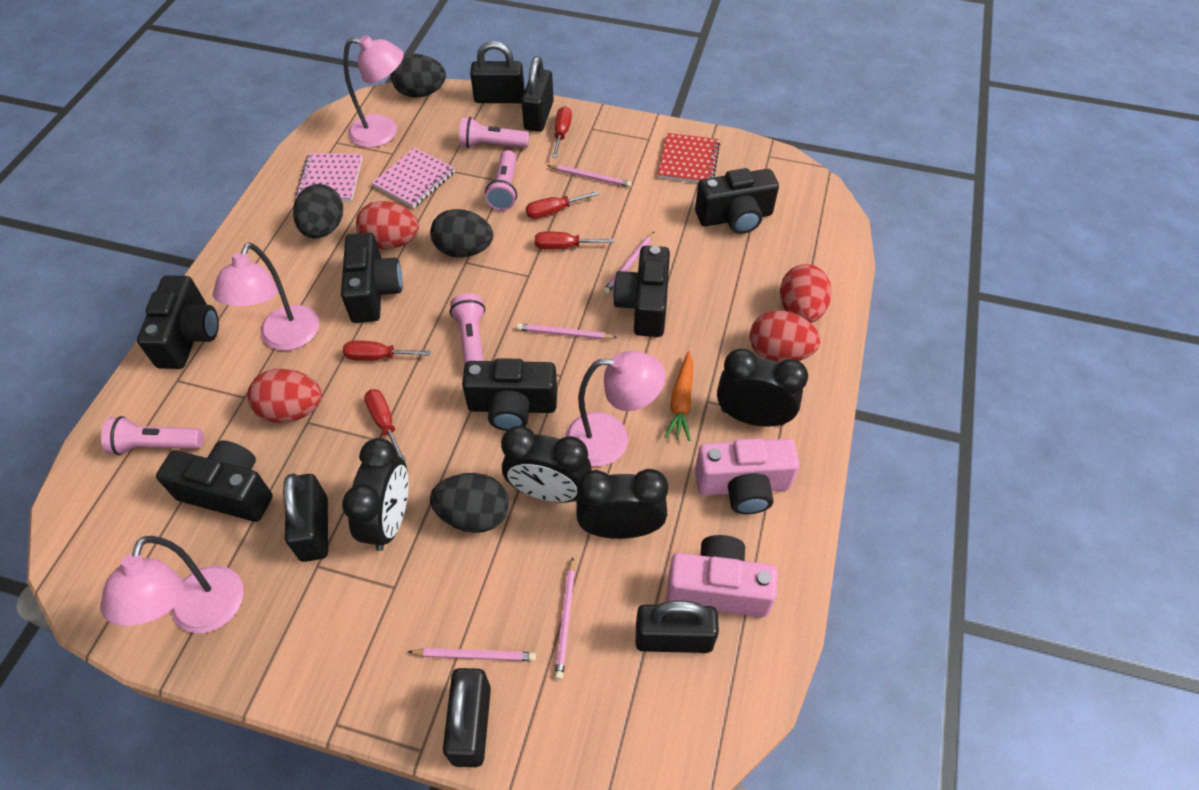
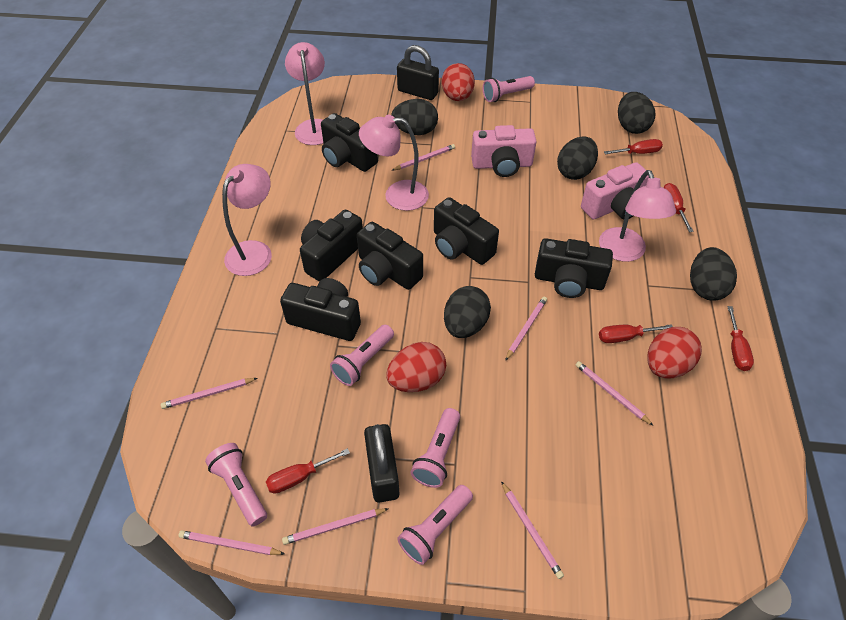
black clock: 4 -> 0
black egg: 4 -> 5
black padlock: 5 -> 2
orange carrot: 1 -> 0
pink flashlight: 4 -> 5
pink notebook: 2 -> 0
pink pencil: 5 -> 7
red egg: 4 -> 3
red notebook: 1 -> 0

